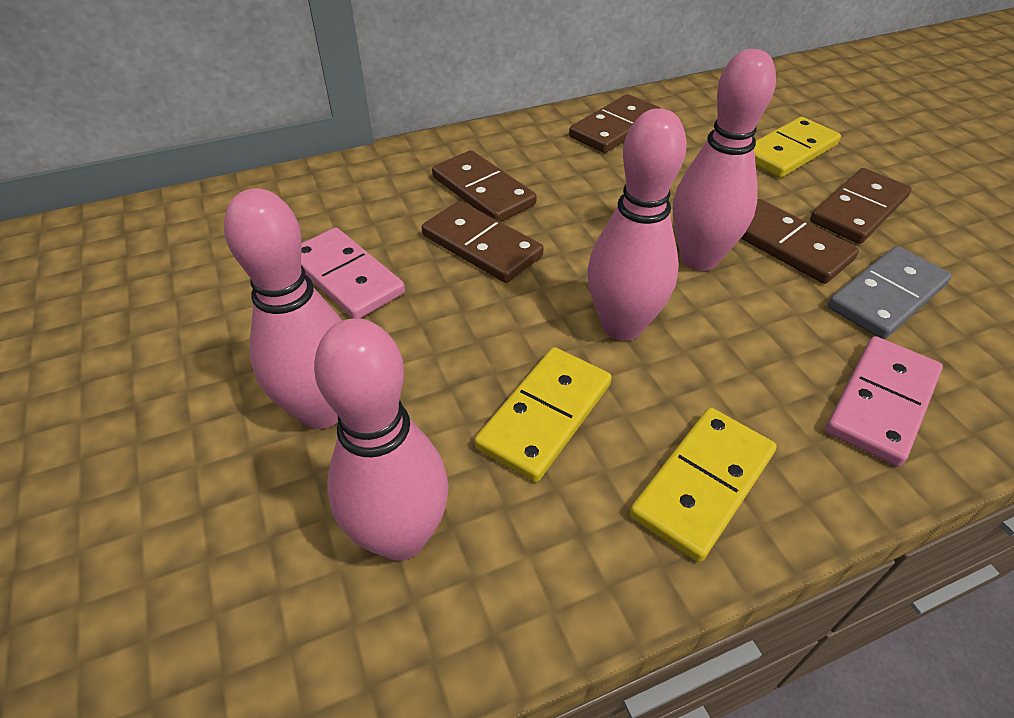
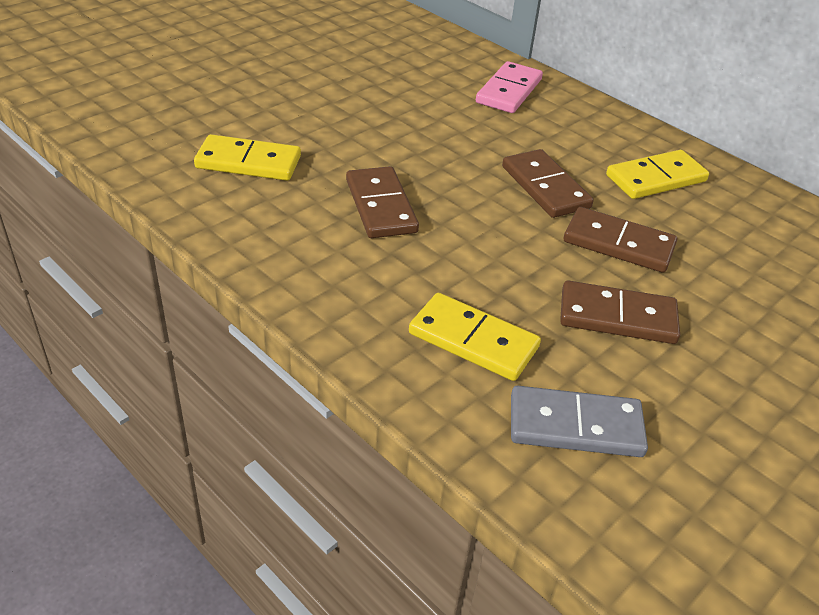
brown domino: 5 -> 4
pink bowling pin: 4 -> 0
pink domino: 2 -> 1

